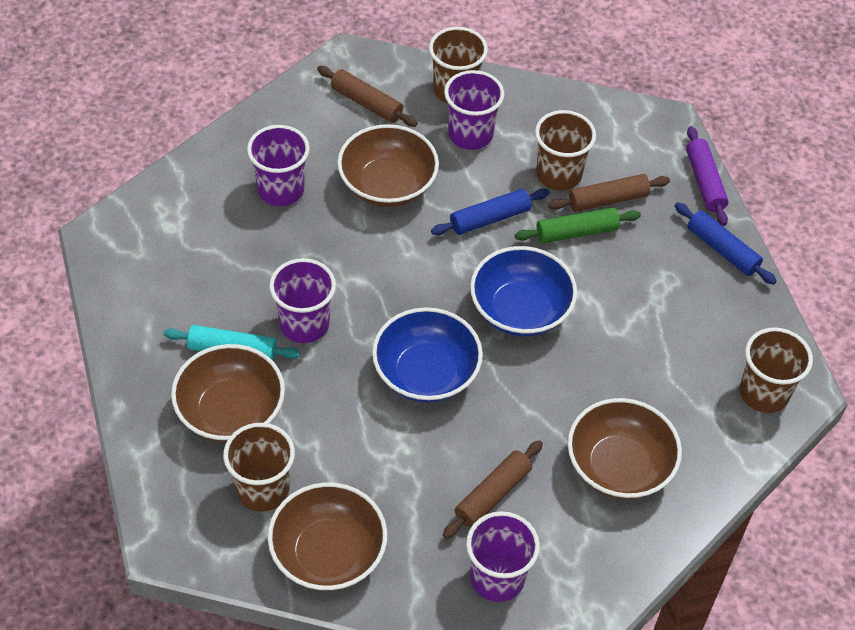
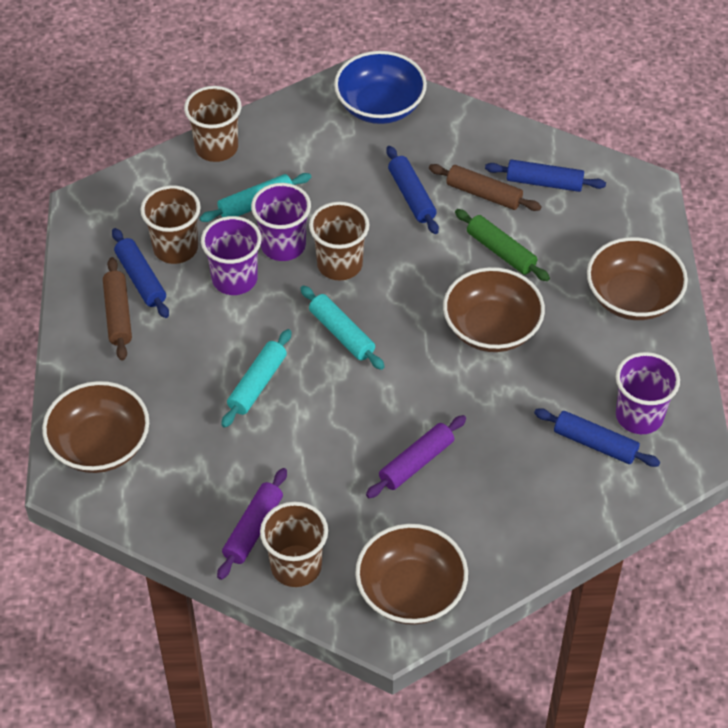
blue bowl: 2 -> 1
blue rolling pin: 2 -> 4
brown rolling pin: 3 -> 2
purple cup: 4 -> 3
purple rolling pin: 1 -> 2
turquoise rolling pin: 1 -> 3

